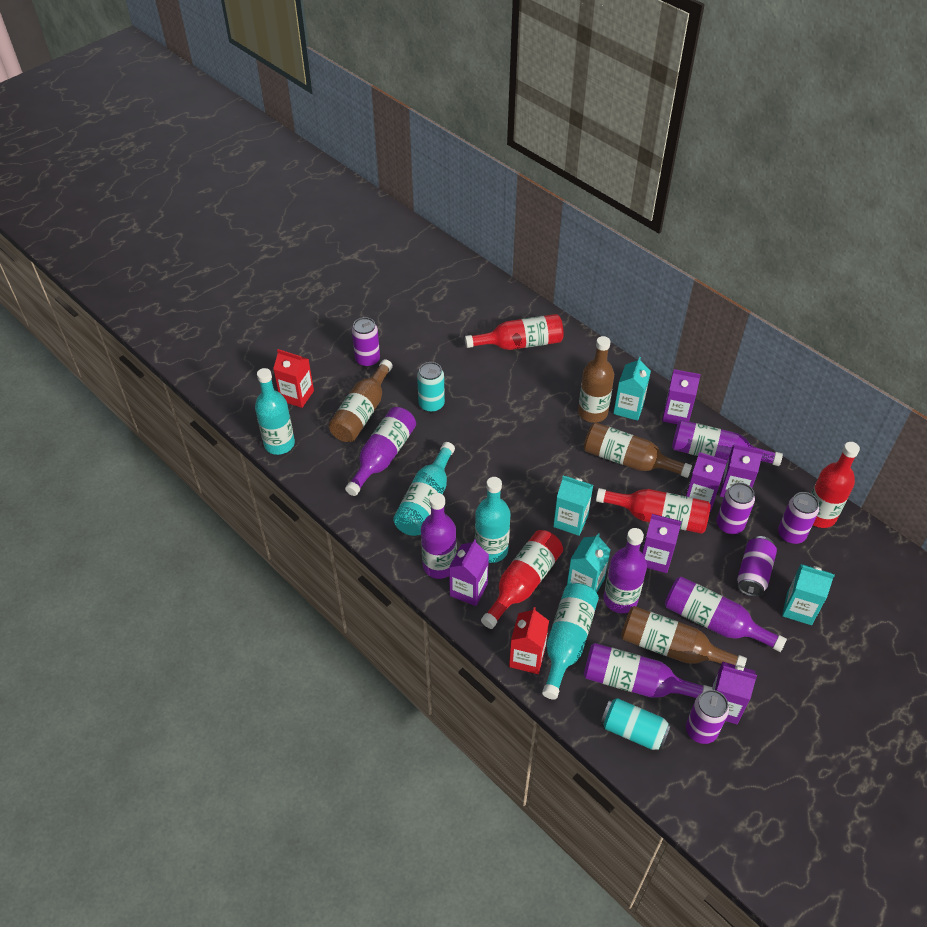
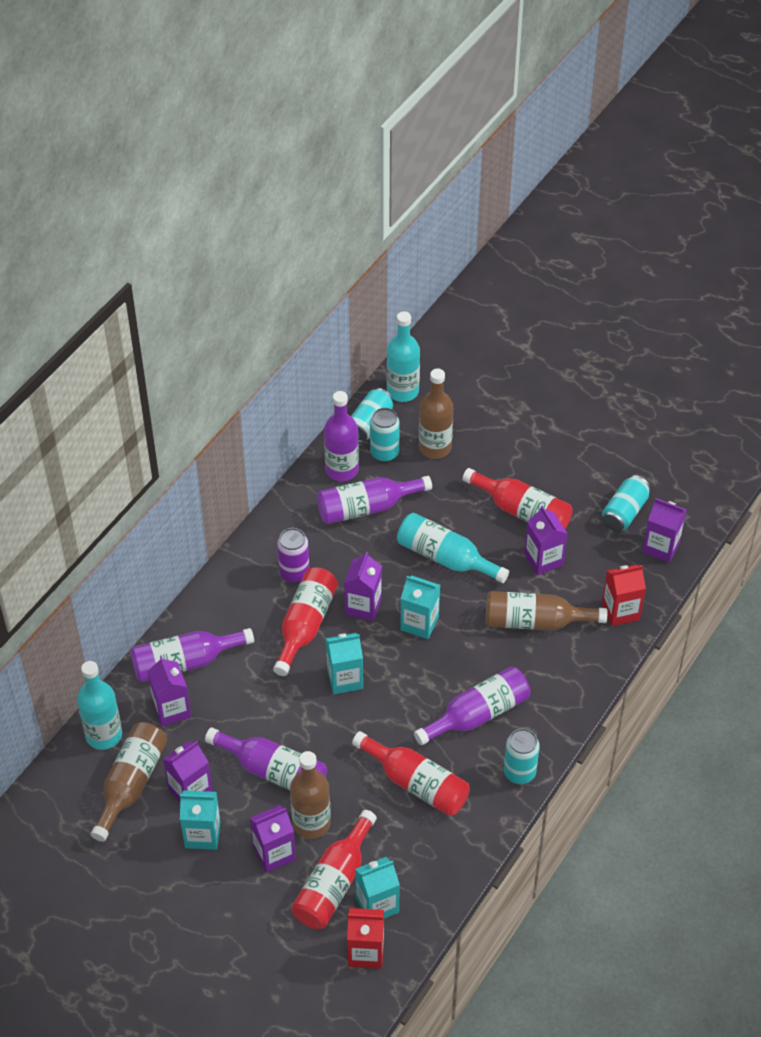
purple bottle: 6 -> 5
purple can: 5 -> 1
turquoise bottle: 4 -> 3
turquoise can: 2 -> 4

